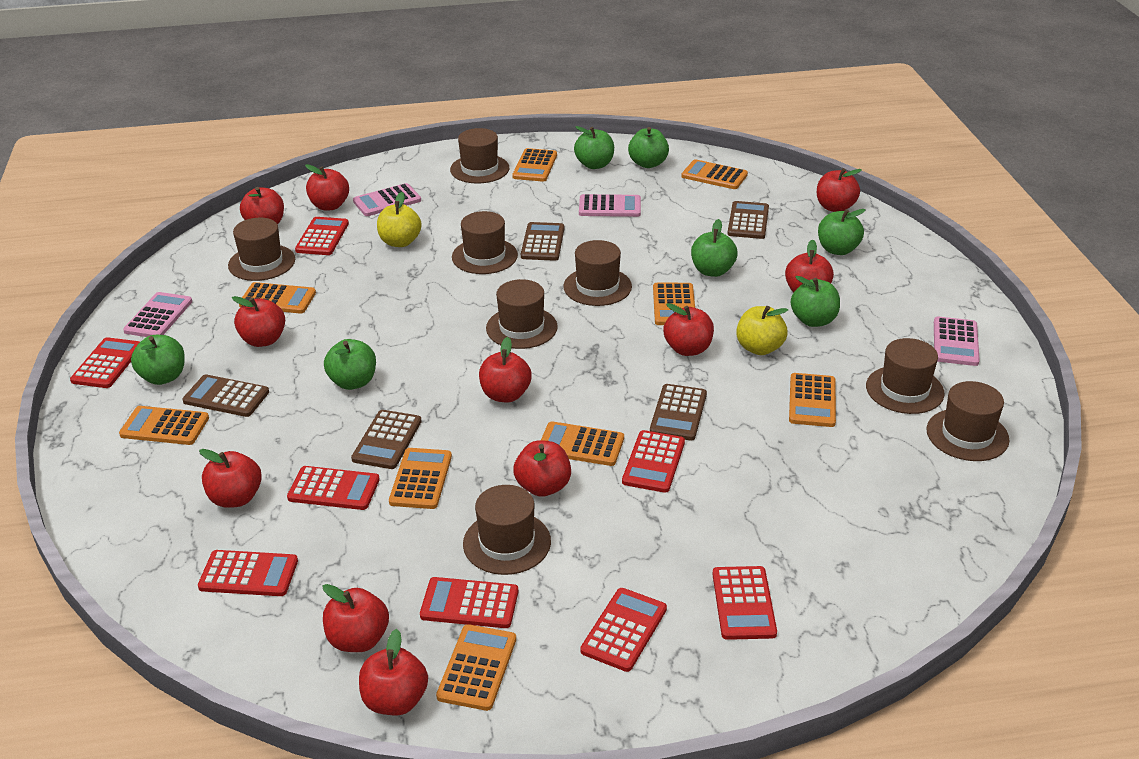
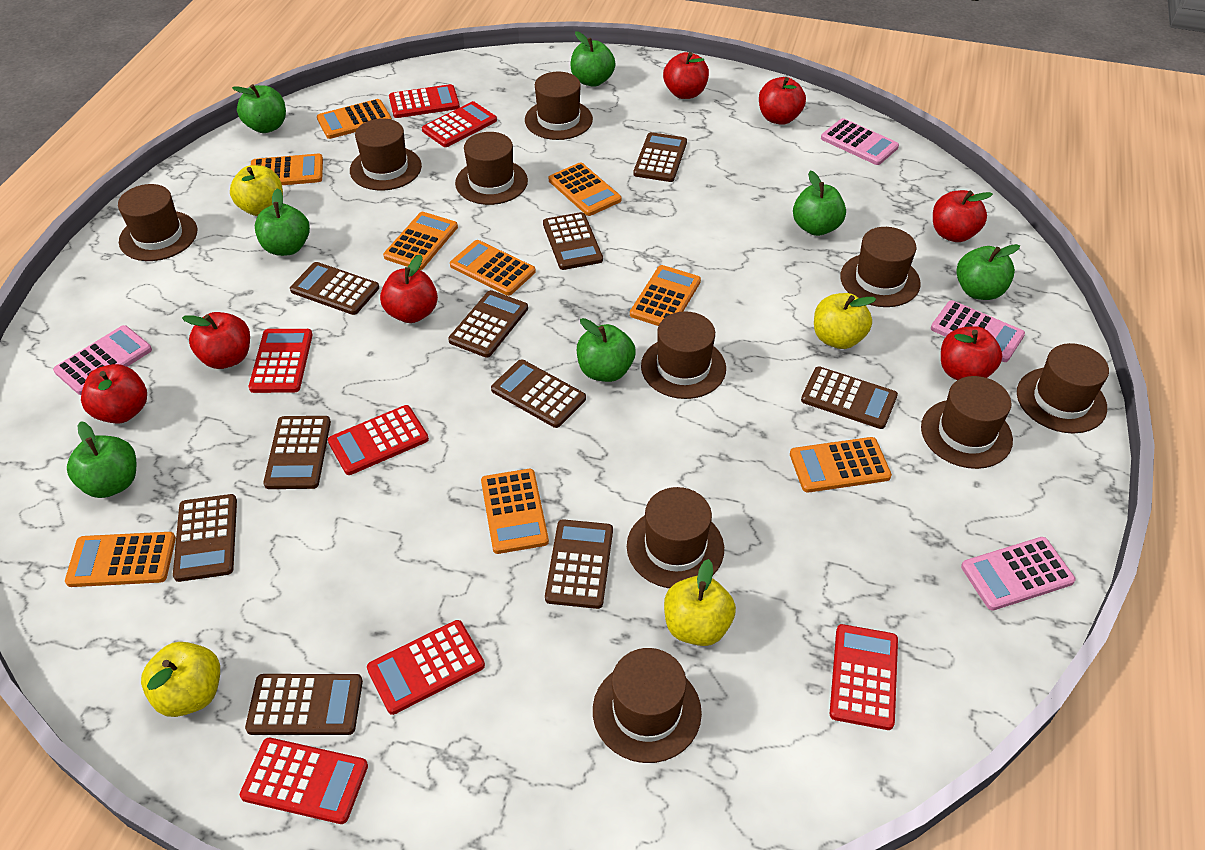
brown calculator: 5 -> 10
brown hat: 8 -> 10
red apple: 11 -> 7
red calculator: 8 -> 7
yellow apple: 2 -> 4

